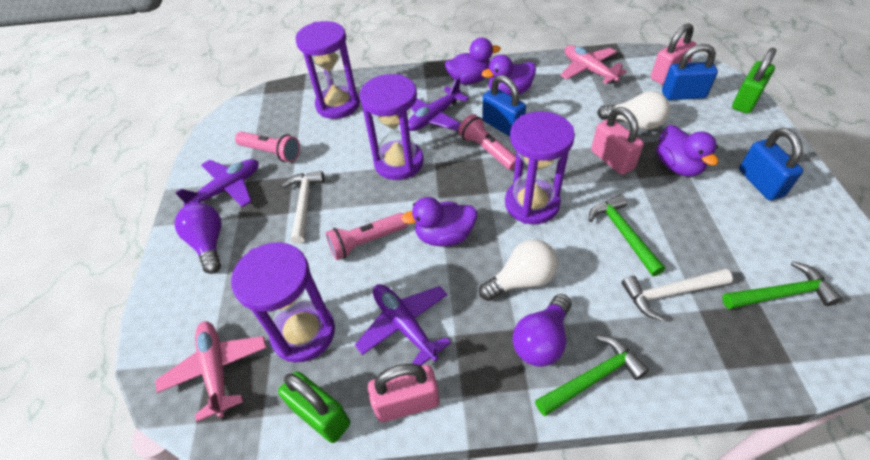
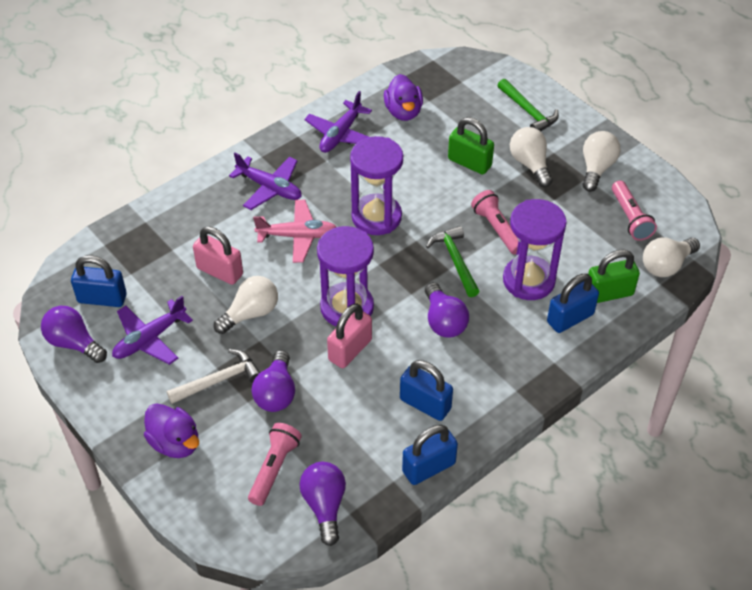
blue padlock: 3 -> 4
green hammer: 3 -> 2
pink padlock: 3 -> 2
pink plane: 2 -> 1
purple duck: 4 -> 2
purple hourglass: 4 -> 3
purple light bulb: 2 -> 4
white hammer: 2 -> 1
white light bulb: 2 -> 4

